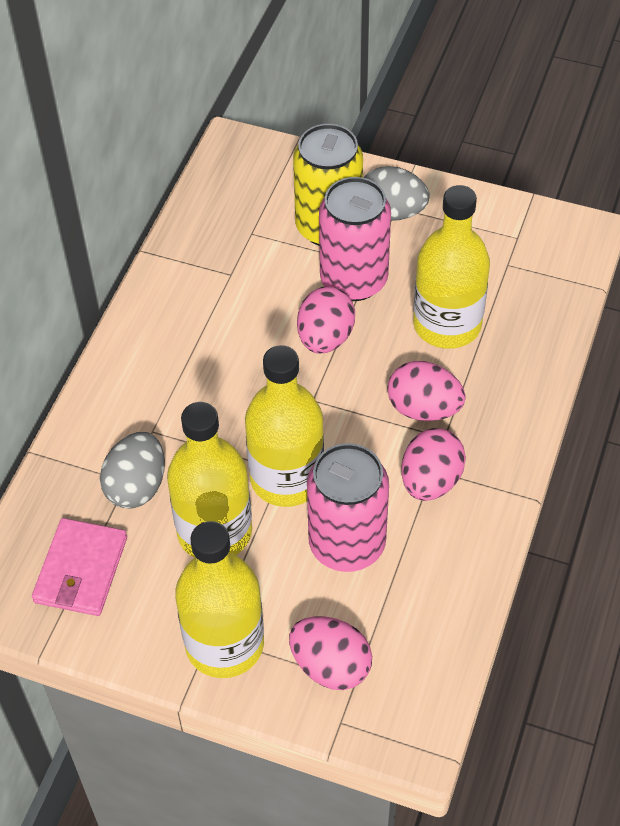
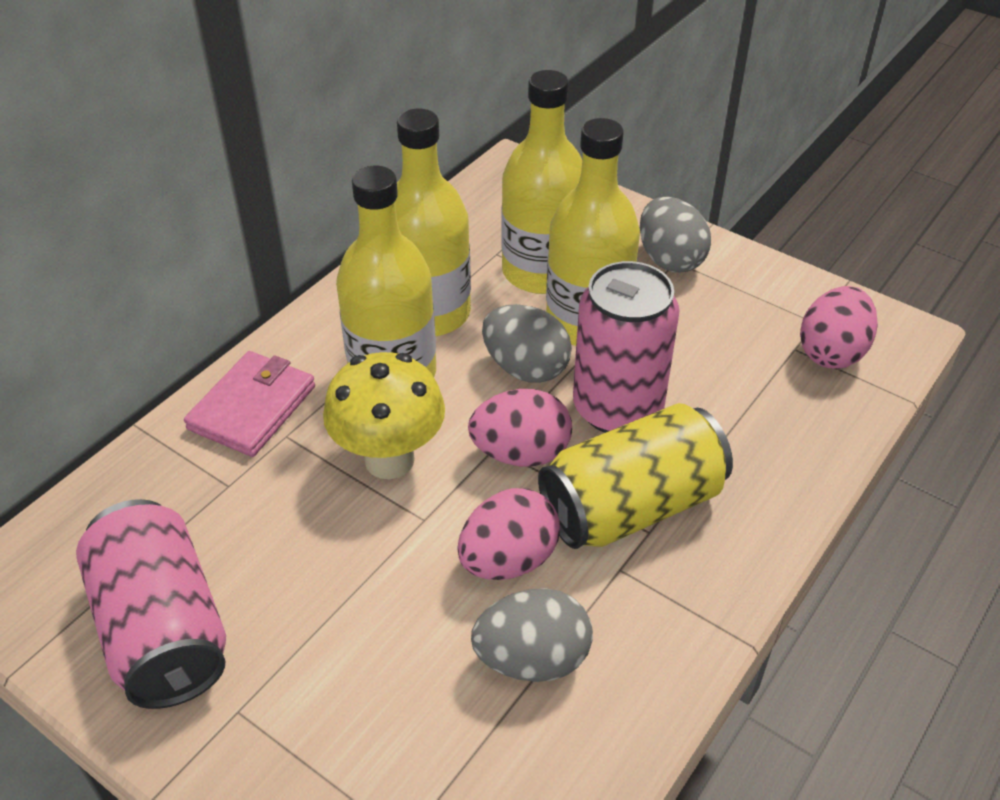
grey egg: 2 -> 3
pink egg: 4 -> 3
yellow mushroom: 0 -> 1

